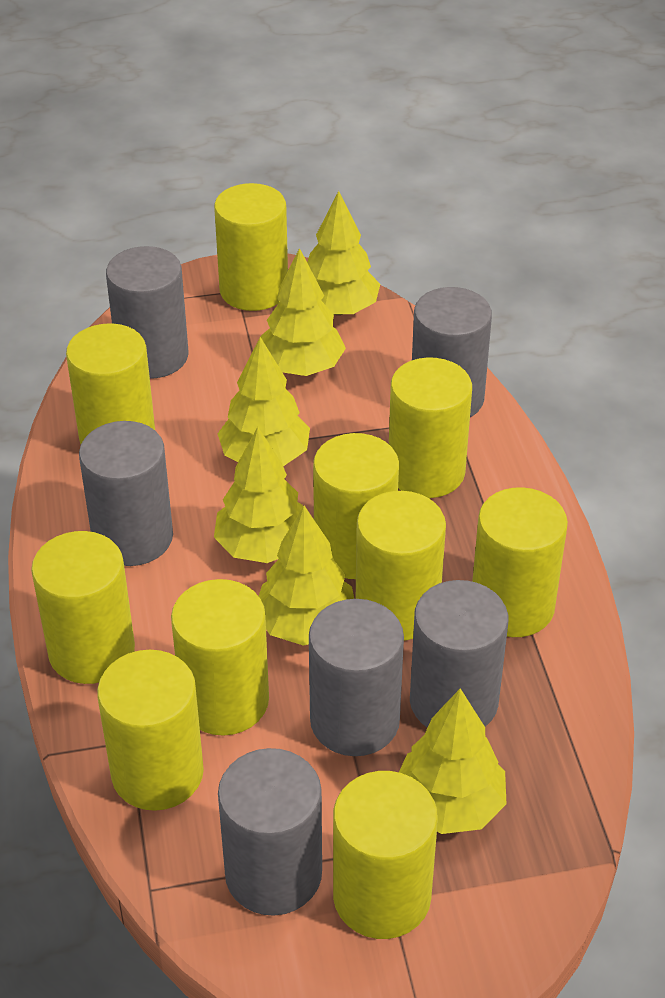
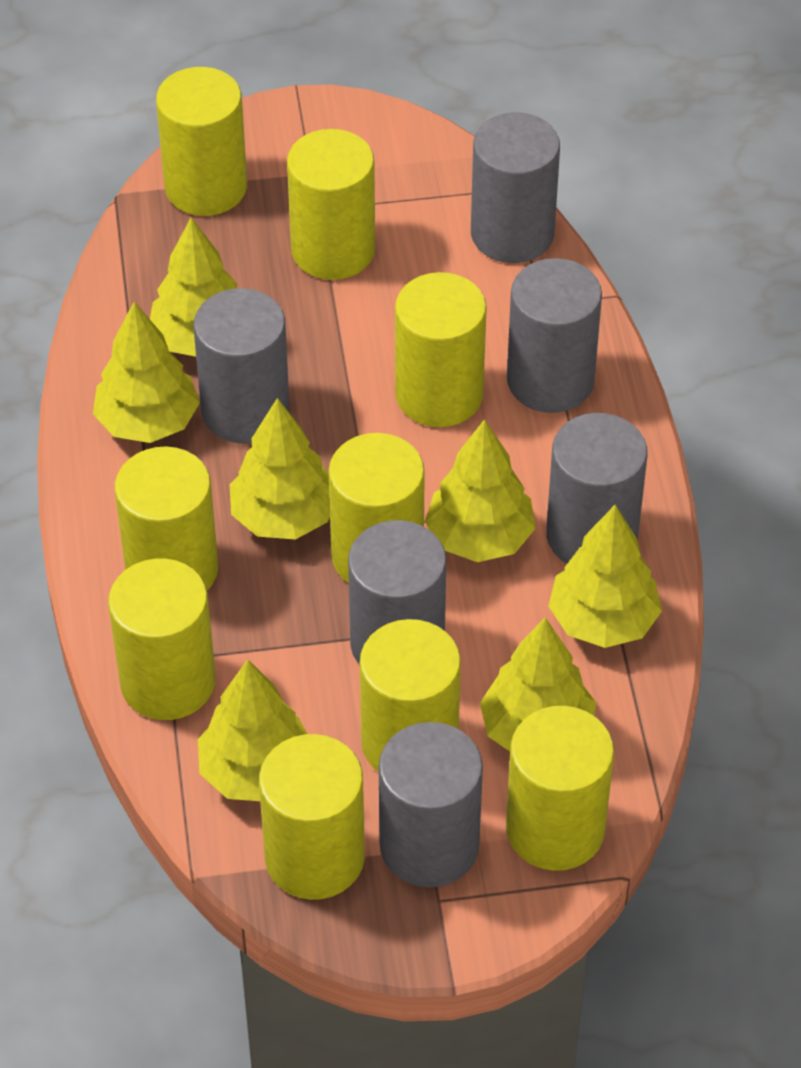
yellow cylinder: 10 -> 9
yellow tree: 6 -> 7

